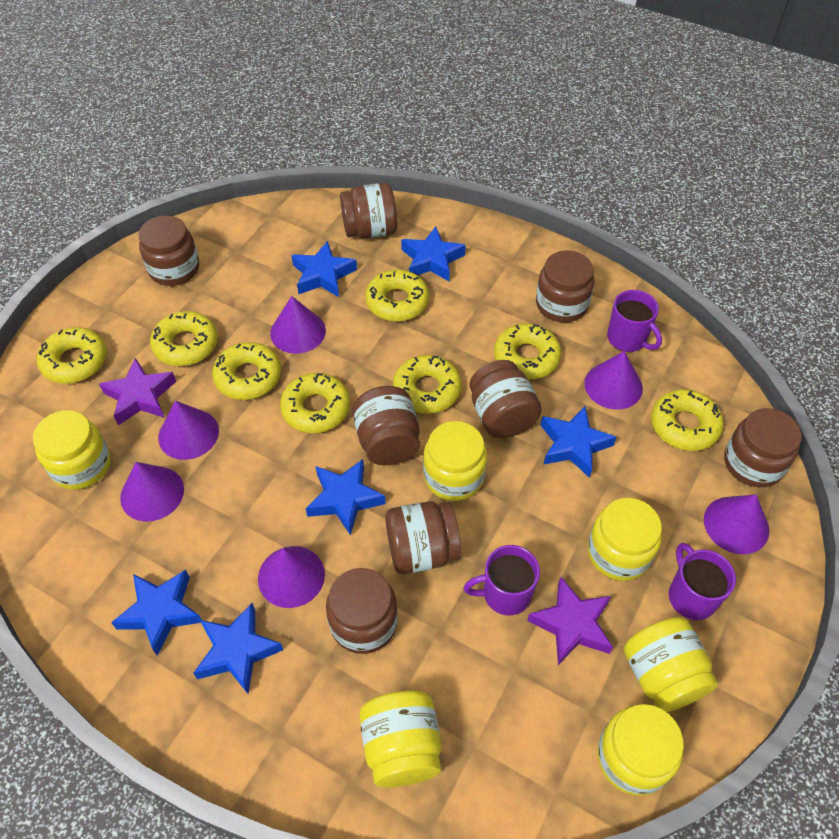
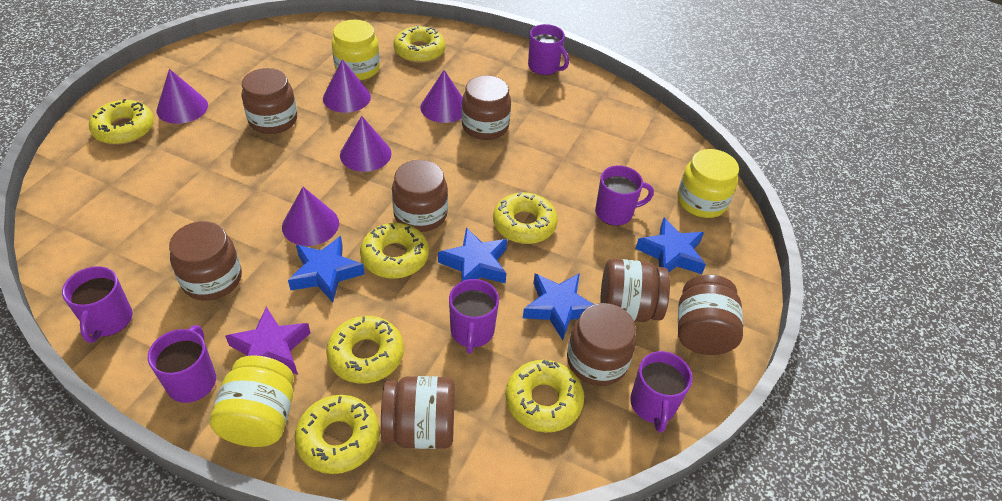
blue star: 6 -> 4
purple cone: 6 -> 5
purple mug: 3 -> 6
purple star: 2 -> 1
yellow donut: 8 -> 7
yellow jar: 6 -> 3

